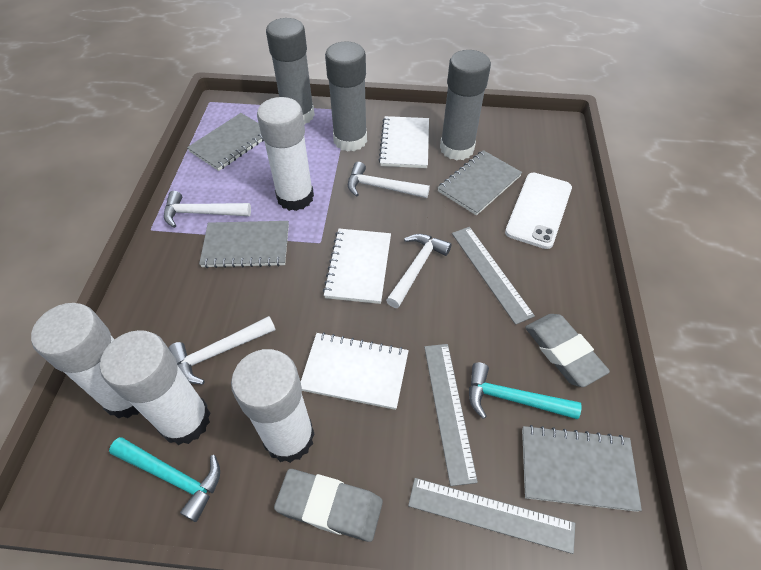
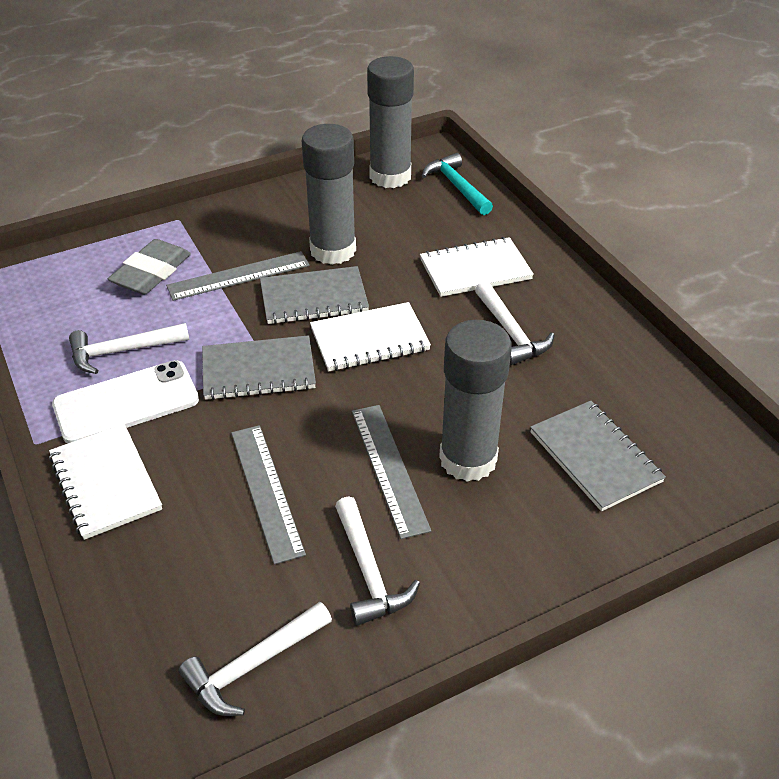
grey eraser: 2 -> 1
grey notebook: 4 -> 3
turquoise hammer: 2 -> 1
white glue stick: 4 -> 0

